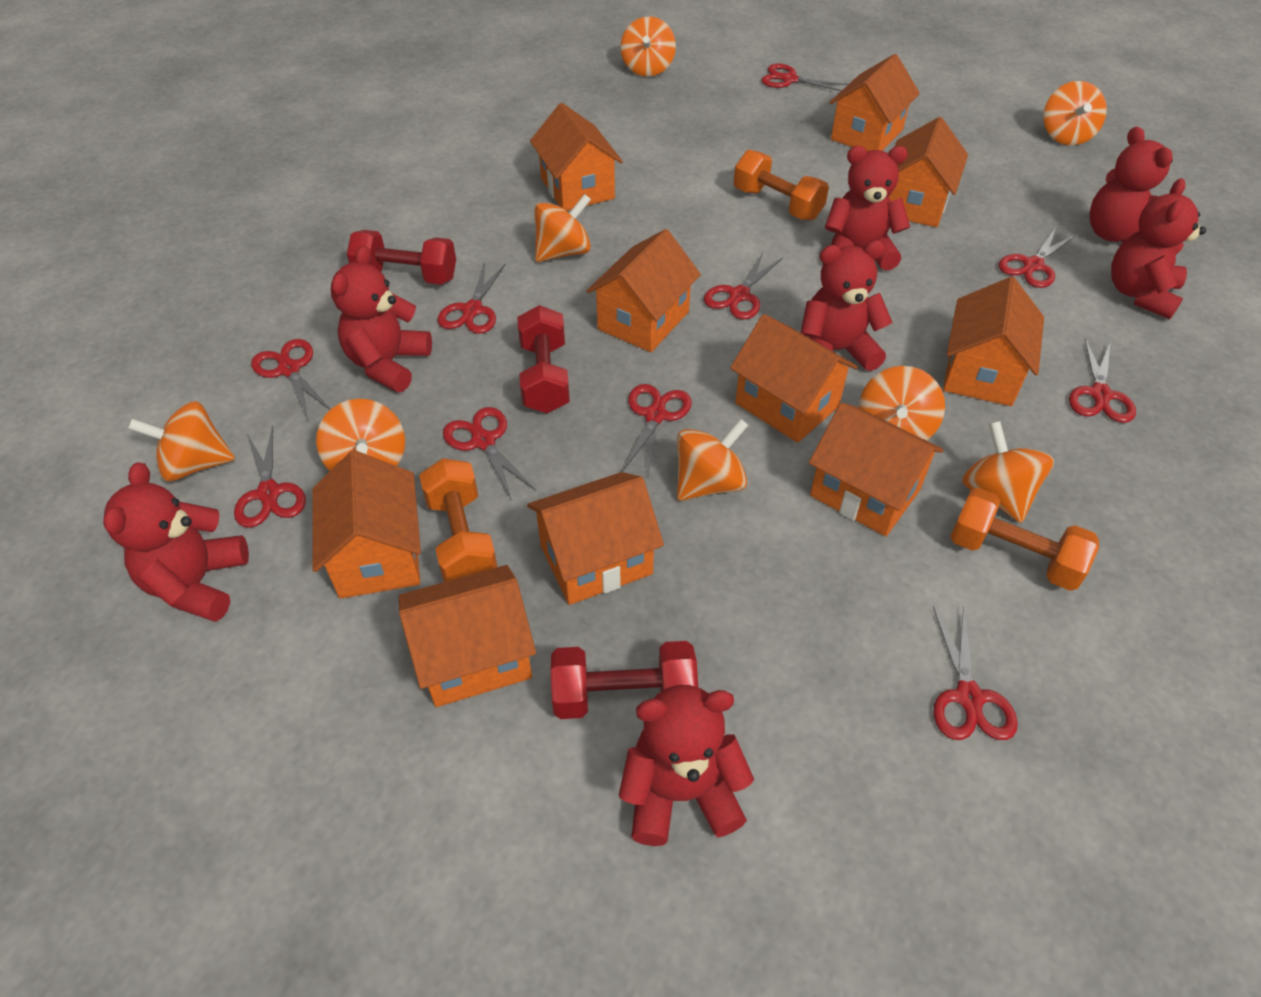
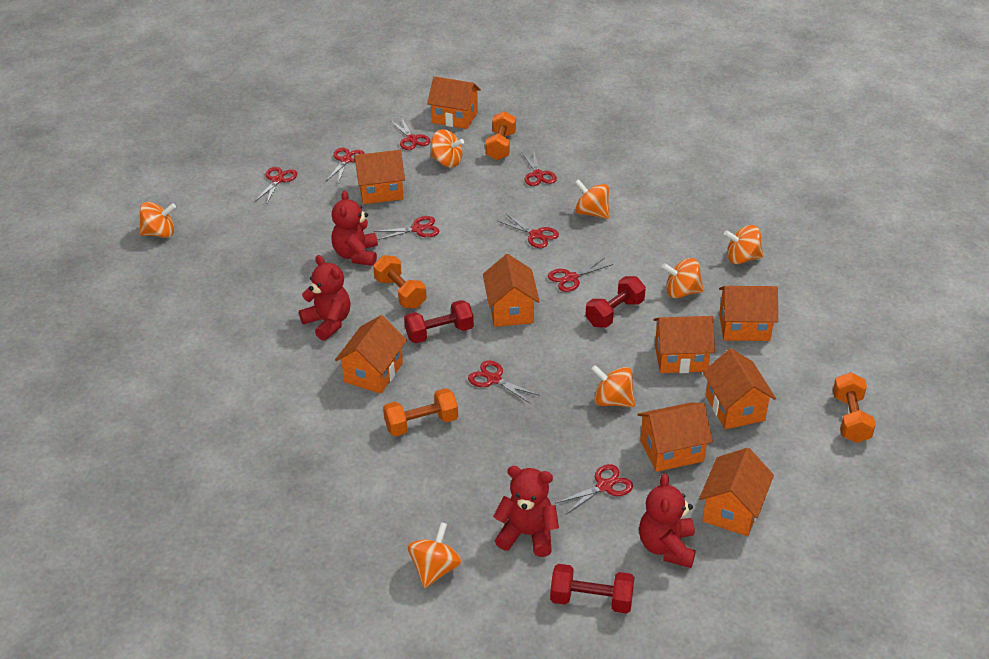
orange dumbbell: 3 -> 4
orange house: 10 -> 9
orange spinning top: 8 -> 7
red scissors: 10 -> 9
red teddy bear: 7 -> 4

